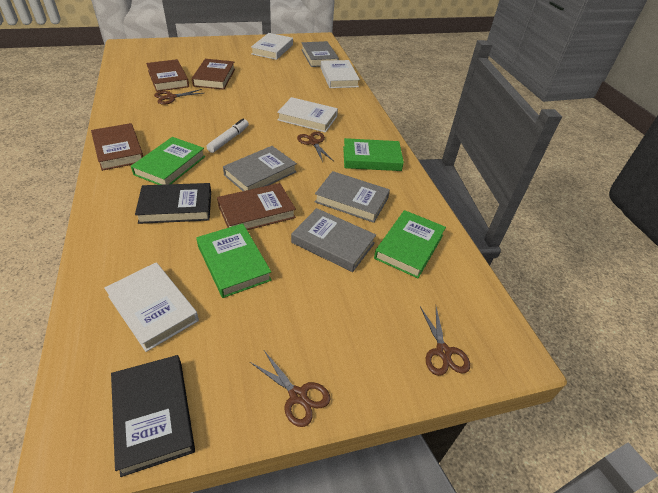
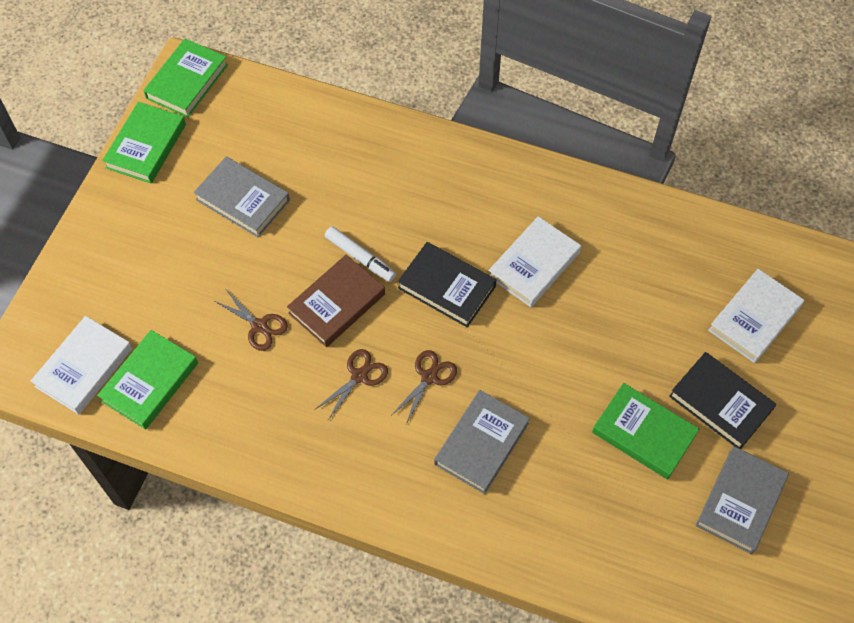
brown book: 4 -> 1
brown scissors: 4 -> 3
grey book: 4 -> 3
white book: 4 -> 3

